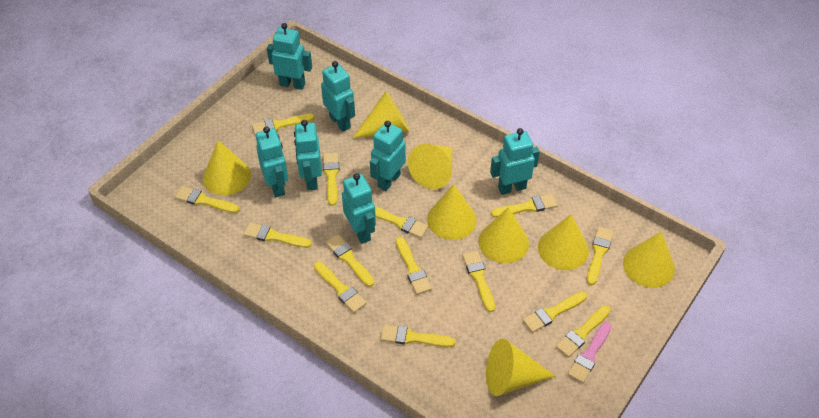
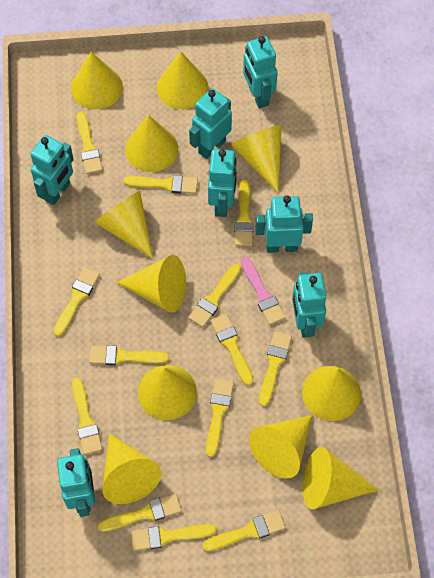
yellow brush: 14 -> 13
yellow cone: 8 -> 11

